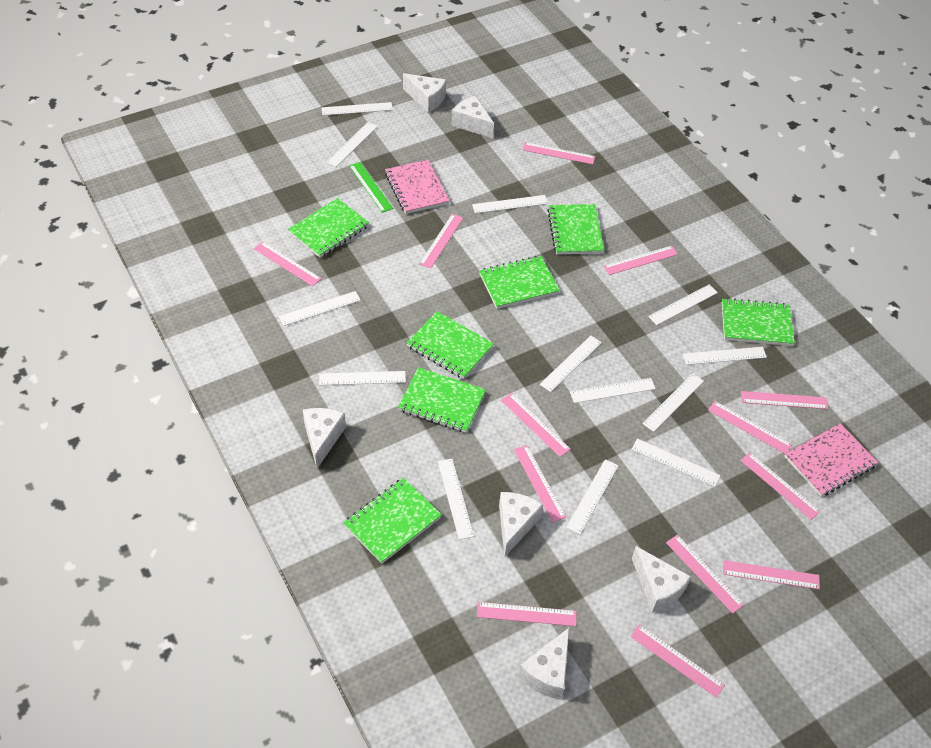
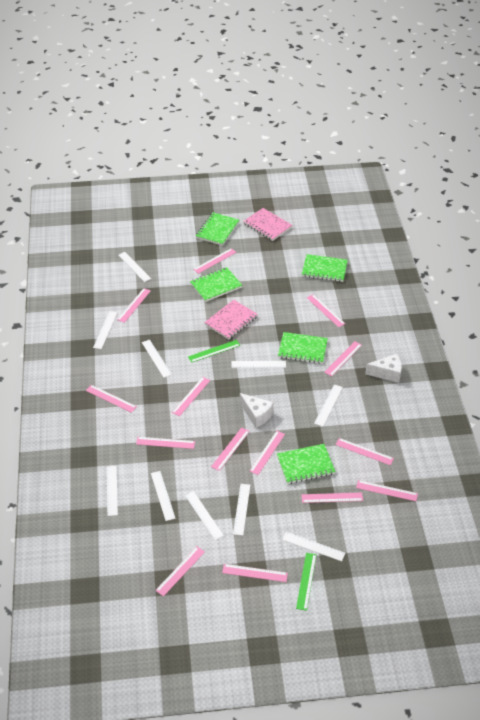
green notebook: 7 -> 5
green ruler: 1 -> 2
pink ruler: 13 -> 14
white cheese: 6 -> 2
white ruler: 13 -> 10

